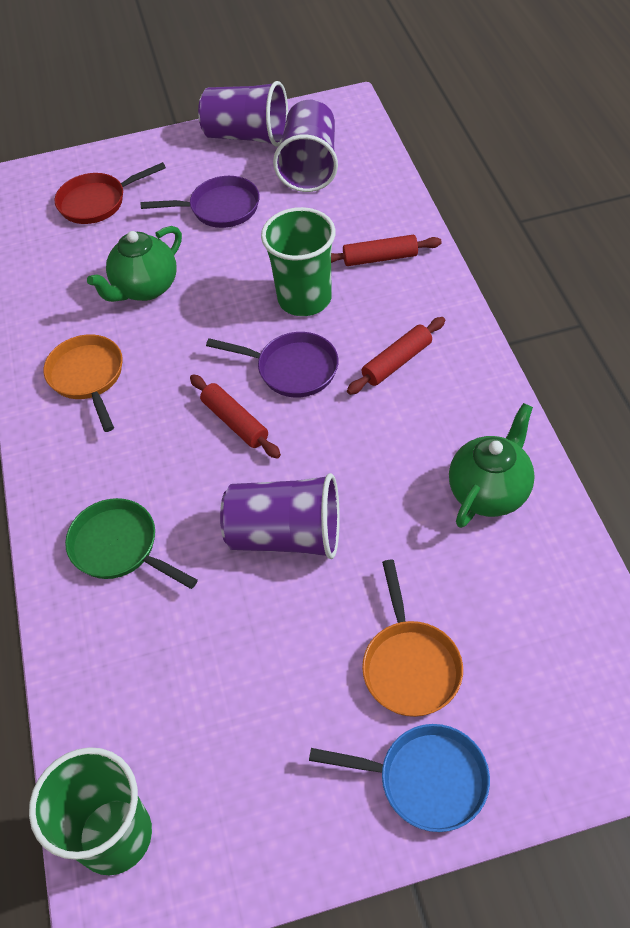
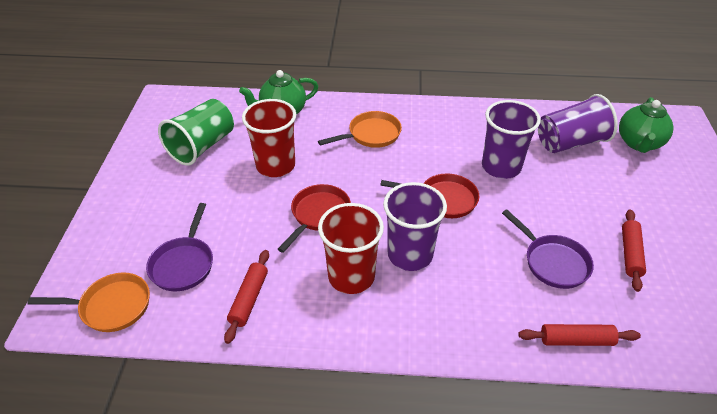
blue pan: 1 -> 0
green cup: 2 -> 1
green pan: 1 -> 0
red cup: 0 -> 2
red pan: 1 -> 2

